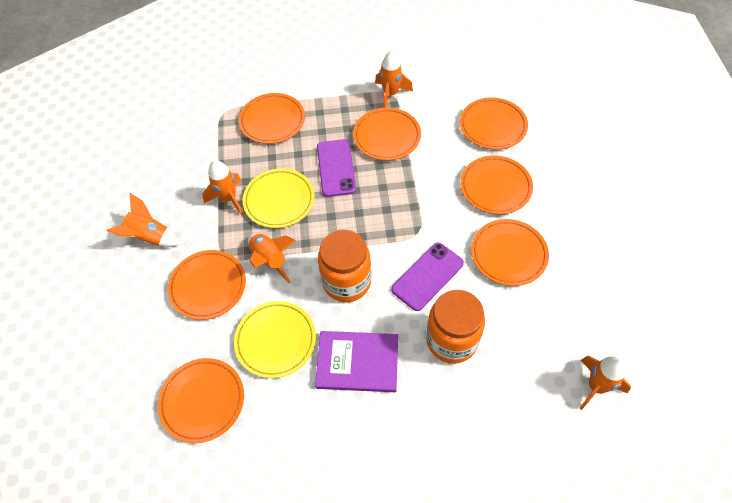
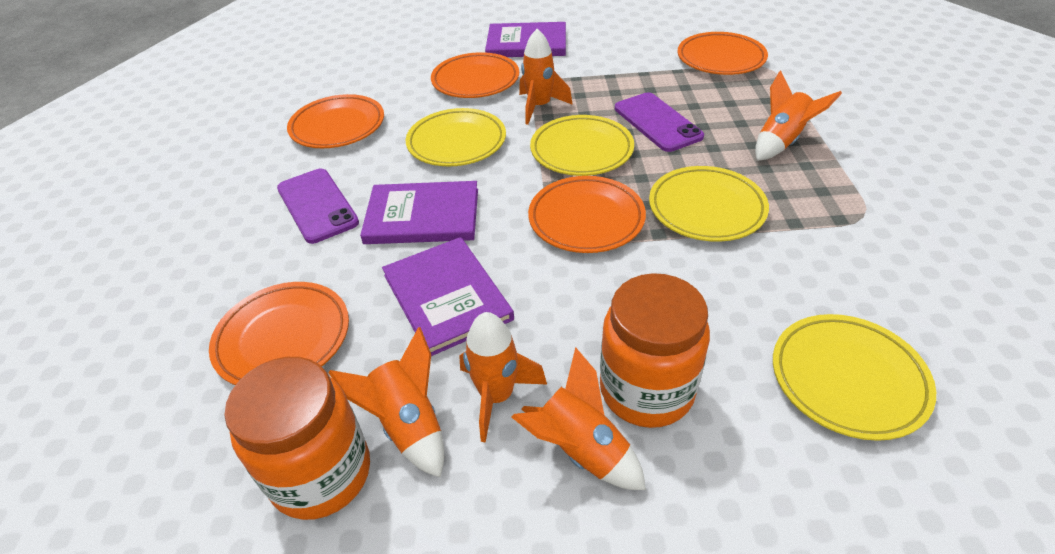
orange plate: 7 -> 5
purple book: 1 -> 3
yellow plate: 2 -> 4

